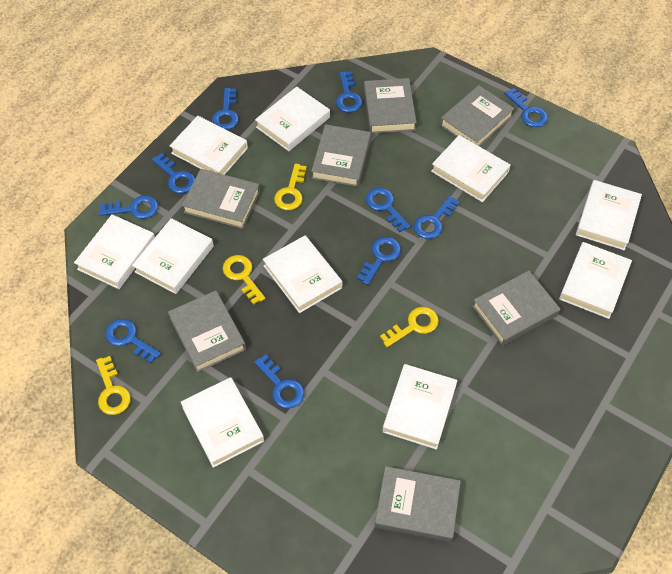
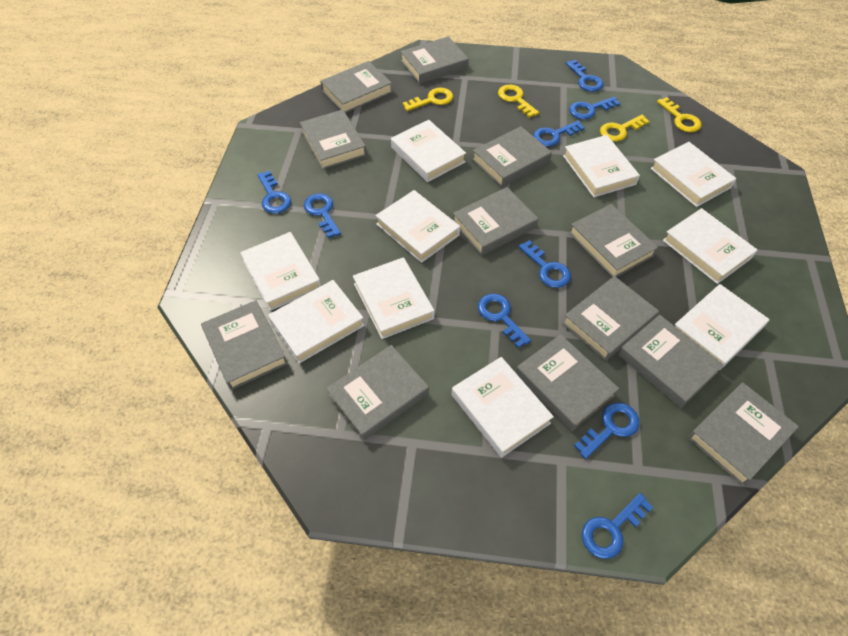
blue key: 10 -> 9
grey book: 7 -> 12

